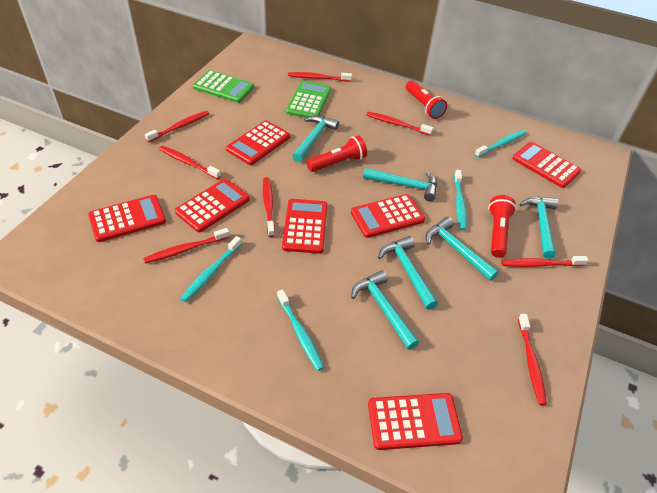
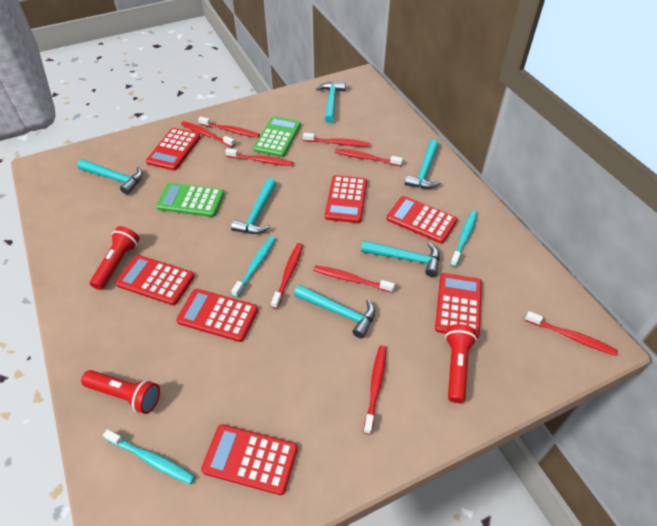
red toothbrush: 8 -> 9
turquoise toothbrush: 4 -> 3

